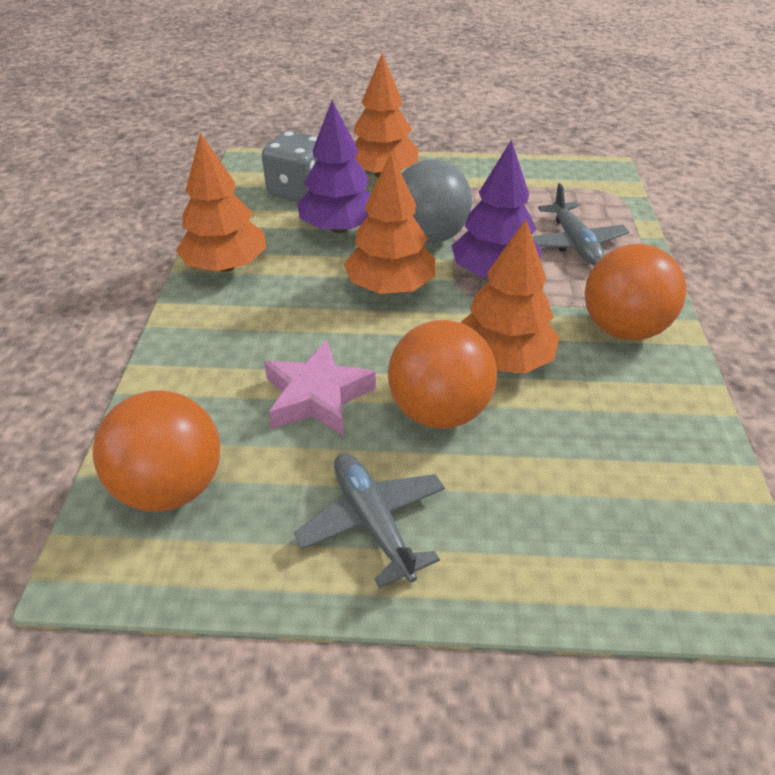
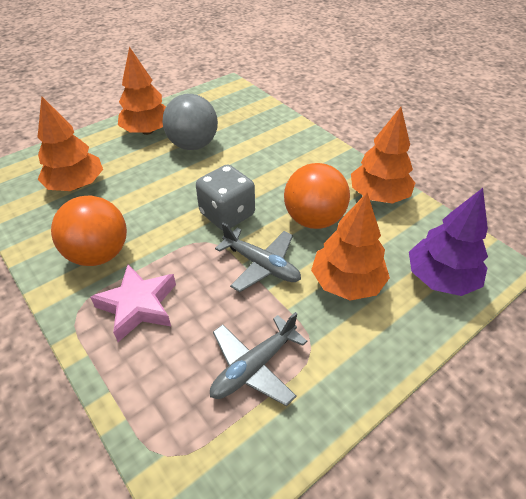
orange ball: 3 -> 2
purple tree: 2 -> 1

